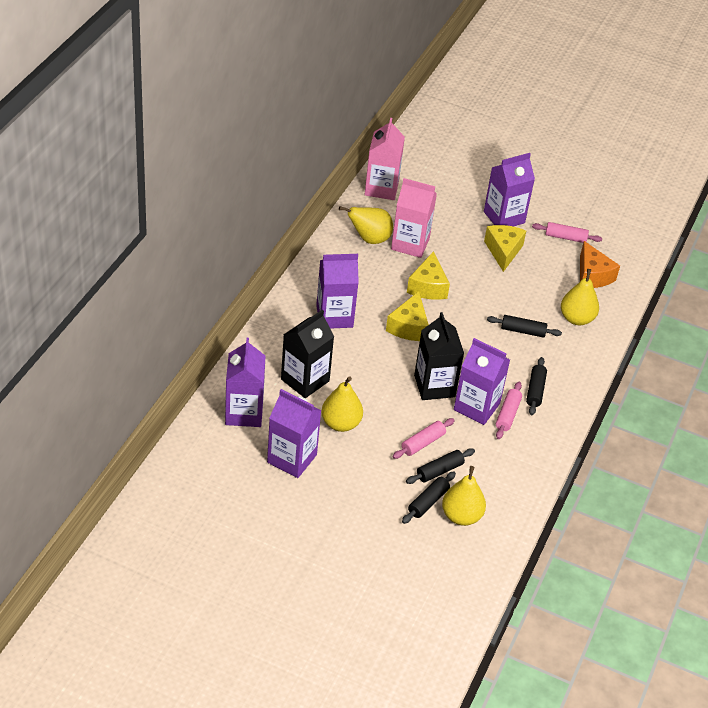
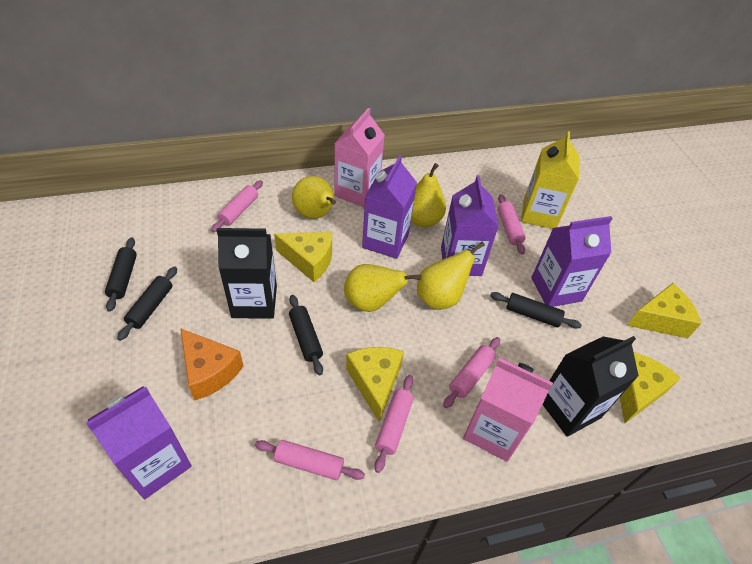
pink rolling pin: 3 -> 5
purple carton: 5 -> 4
yellow carton: 0 -> 1
yellow cheese: 3 -> 4

